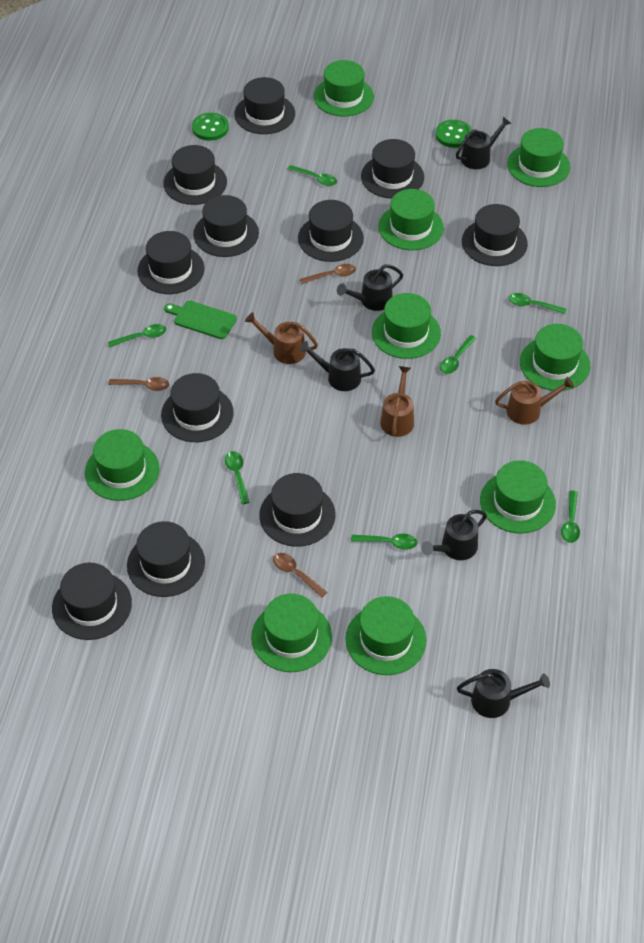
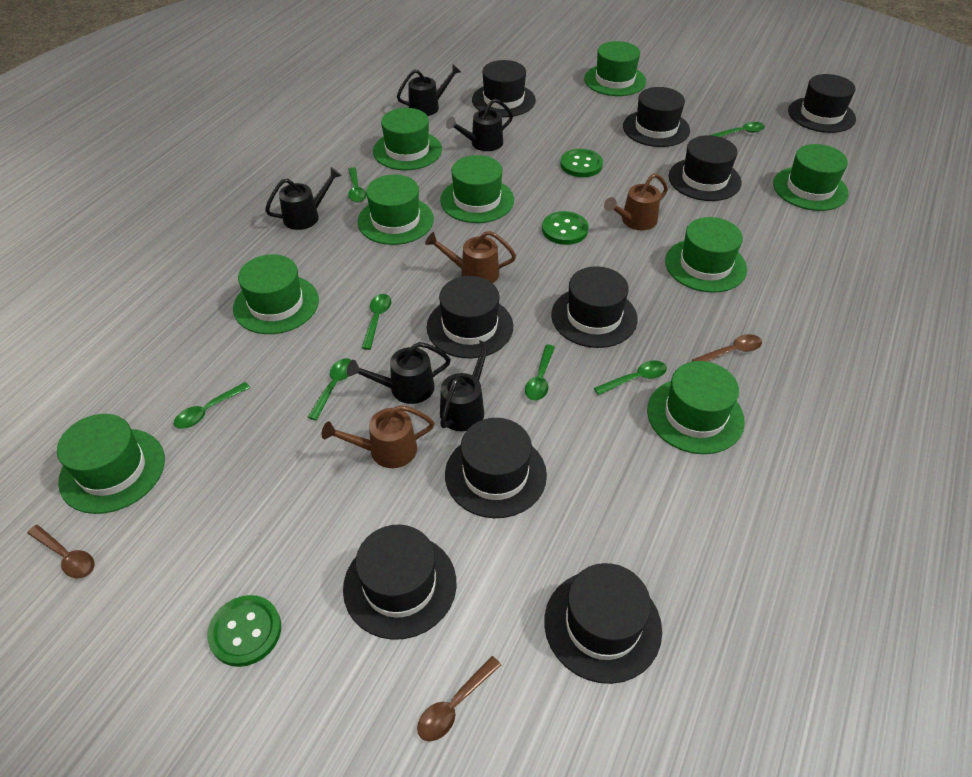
black hat: 11 -> 9
green button: 2 -> 3
green cutting board: 1 -> 0

